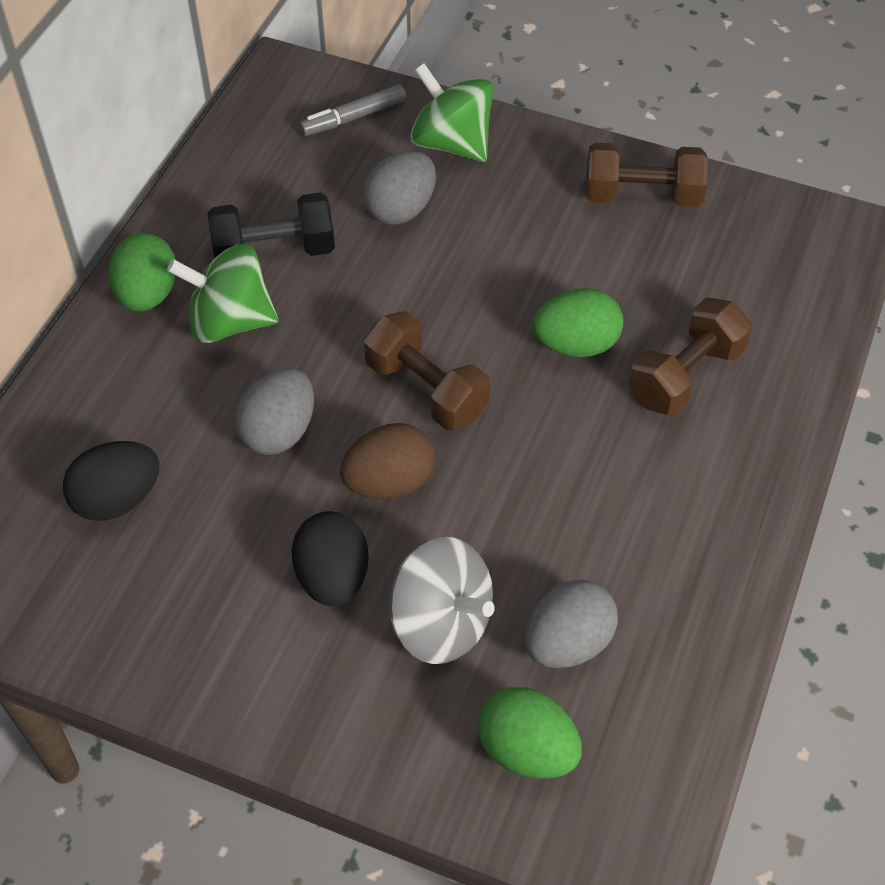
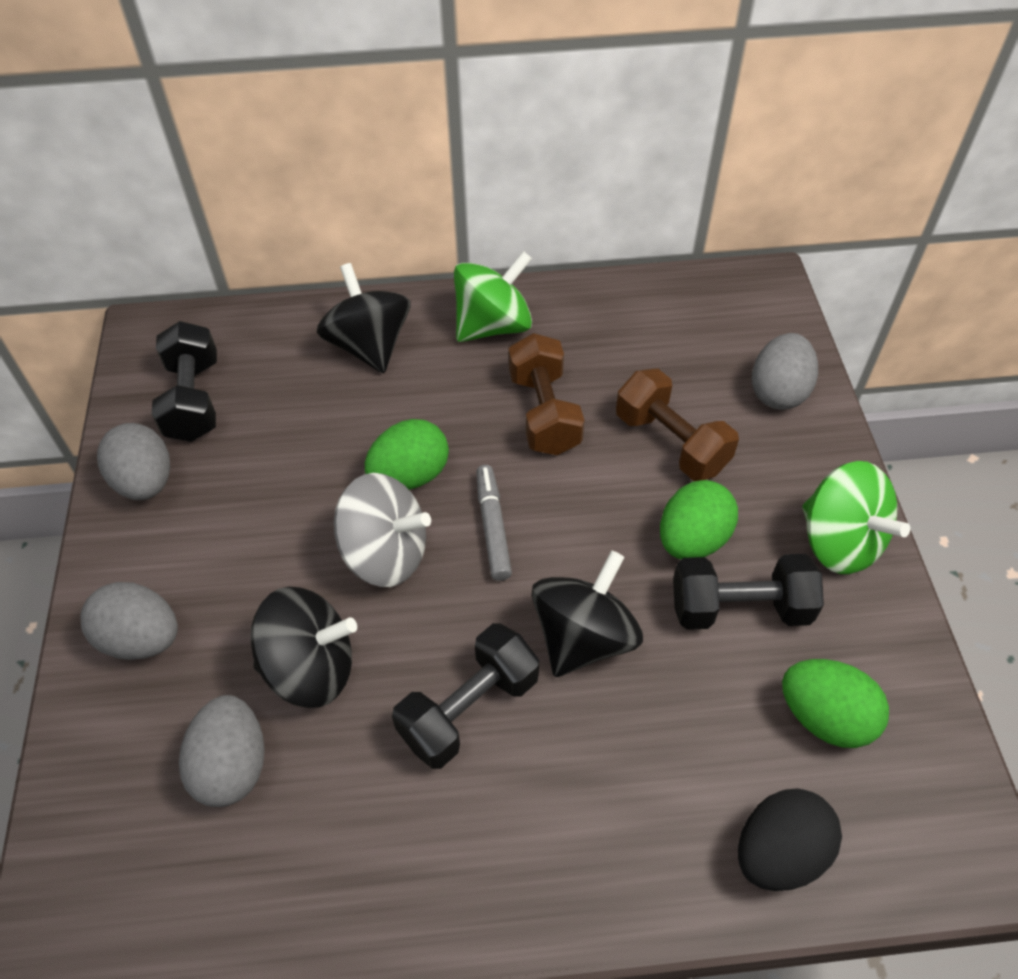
black dumbbell: 1 -> 3
black egg: 2 -> 1
black spinning top: 0 -> 3
brown dumbbell: 3 -> 2
brown egg: 1 -> 0
grey egg: 3 -> 4

